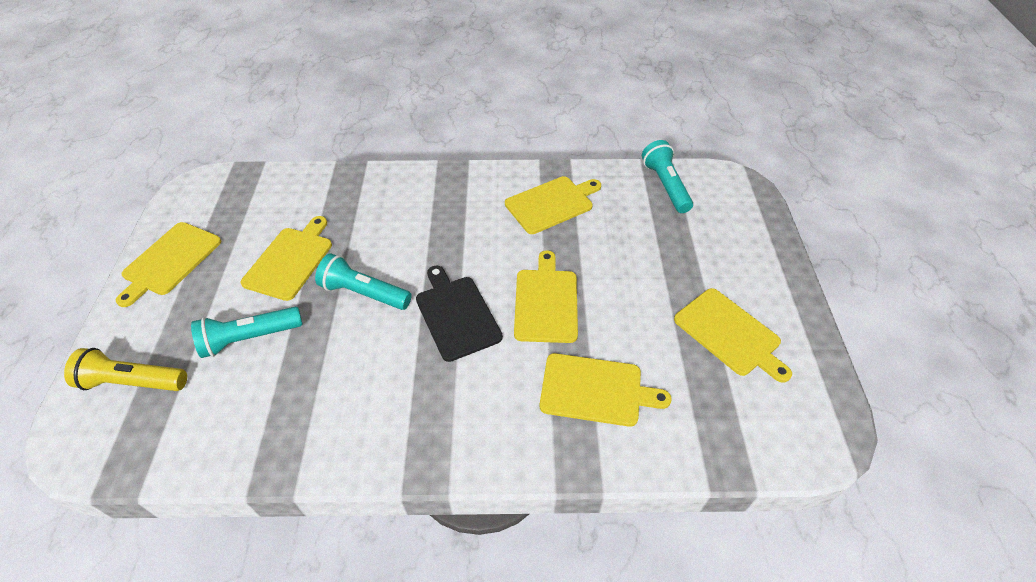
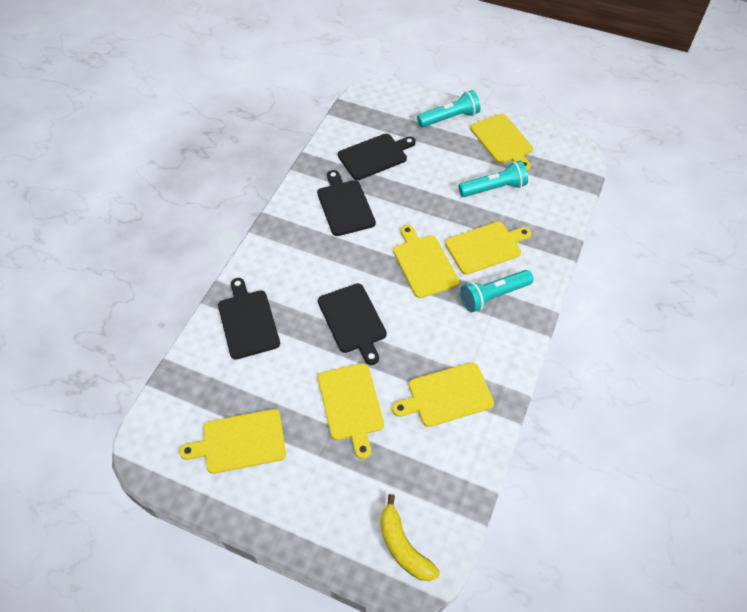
black cutting board: 1 -> 4
yellow banana: 0 -> 1
yellow flashlight: 1 -> 0

